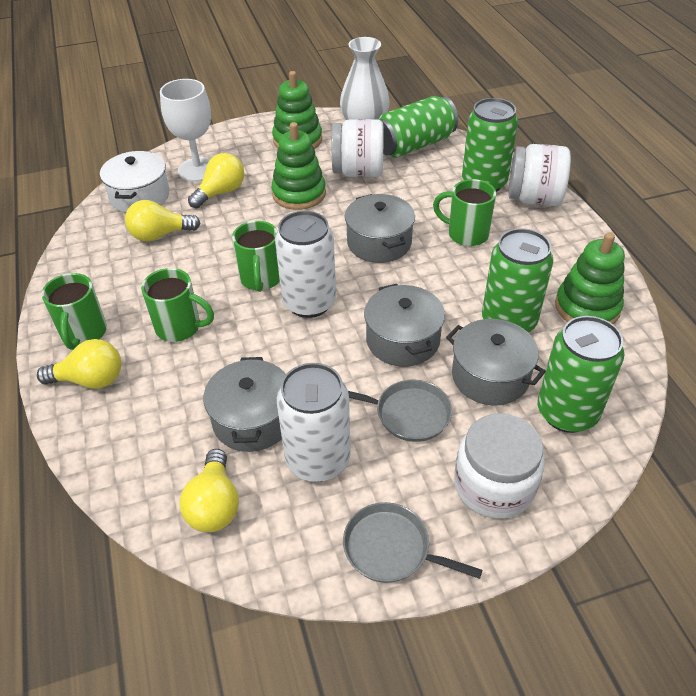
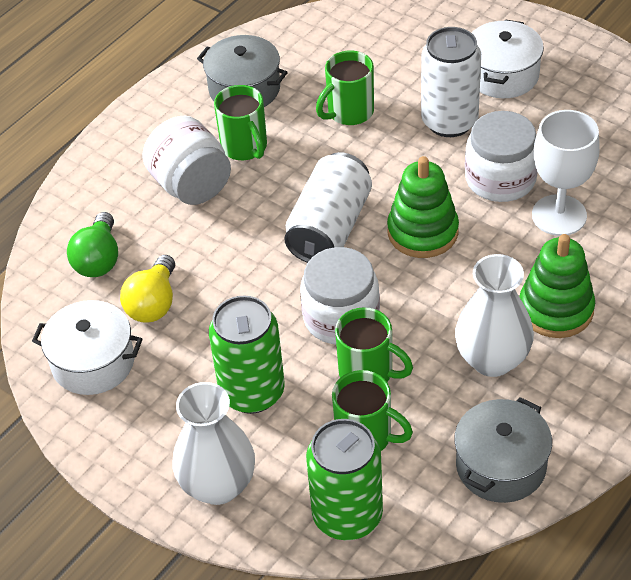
green can: 4 -> 2
green light bulb: 0 -> 1
green stacking toy: 3 -> 2
grey pan: 2 -> 0
grey pot: 4 -> 2
white pot: 1 -> 2
white vase: 1 -> 2
yellow light bulb: 4 -> 1

